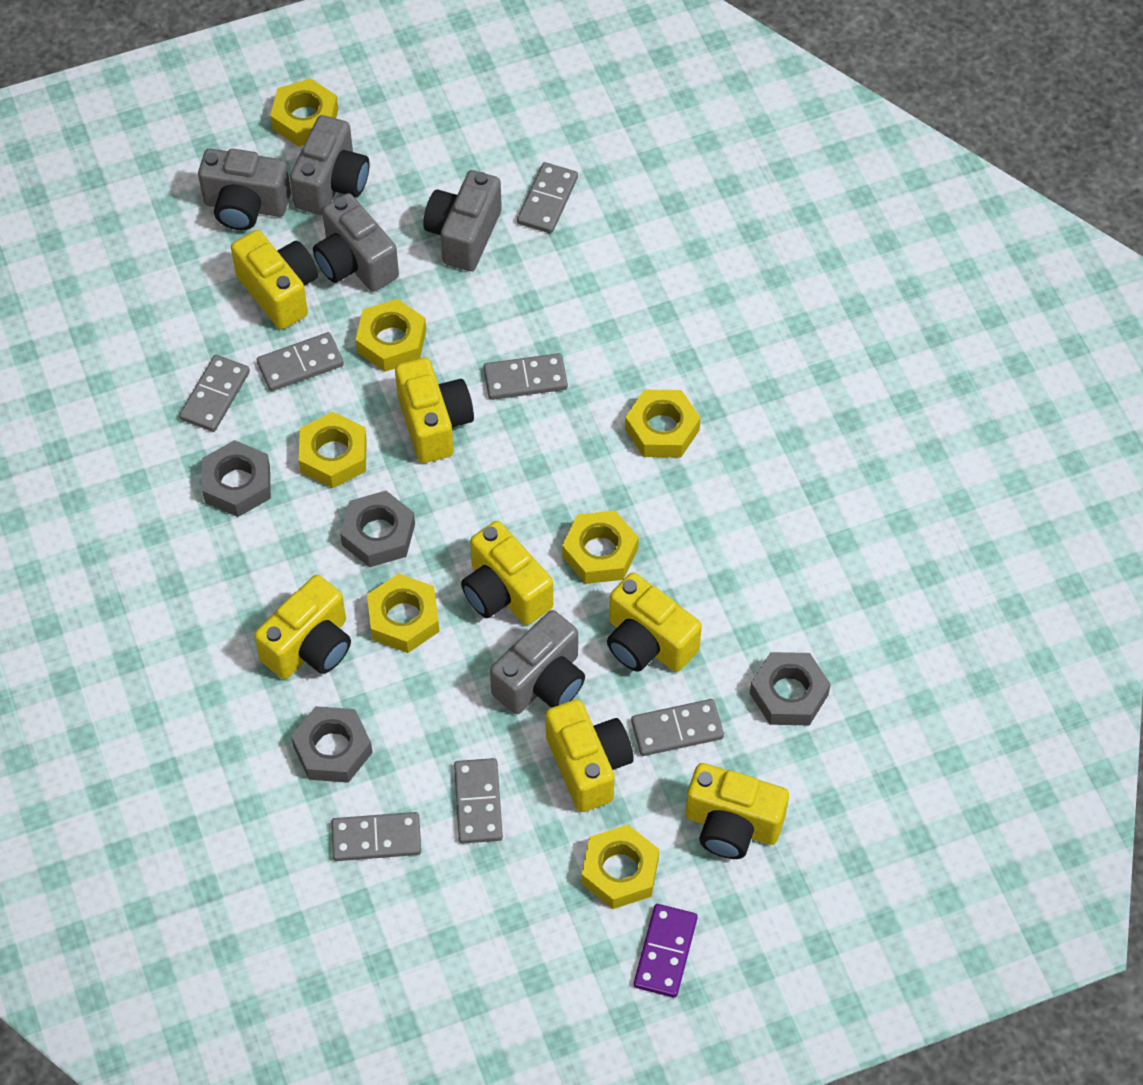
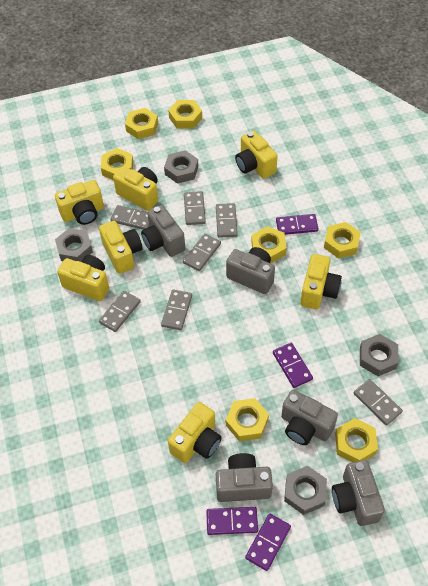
purple domino: 1 -> 4

